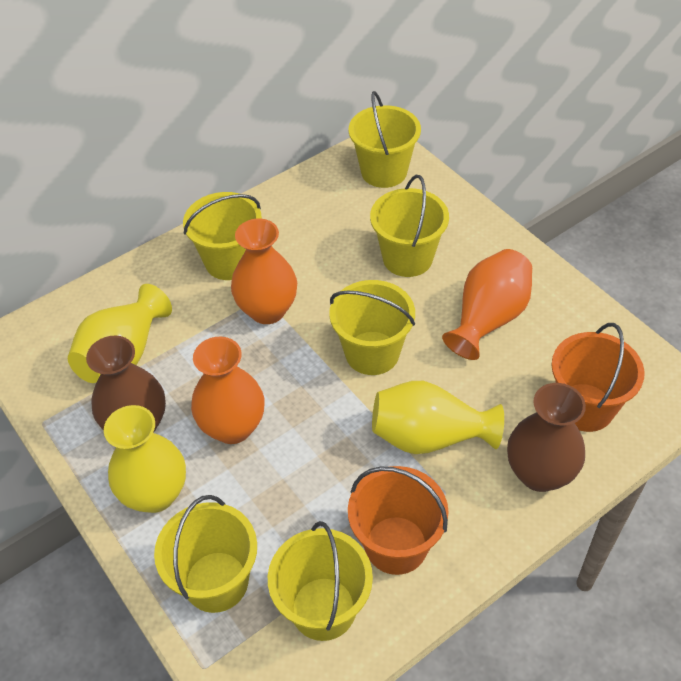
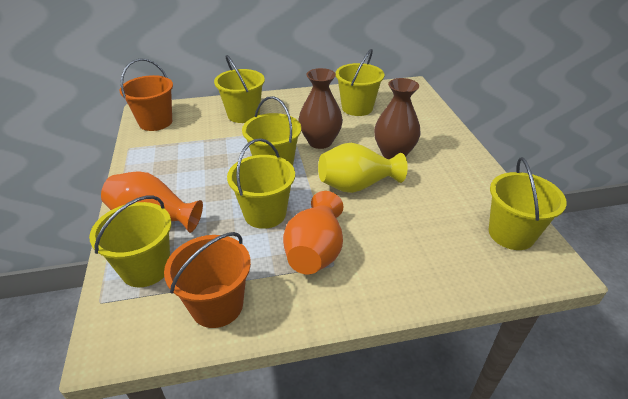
orange vase: 3 -> 2
yellow vase: 3 -> 1

